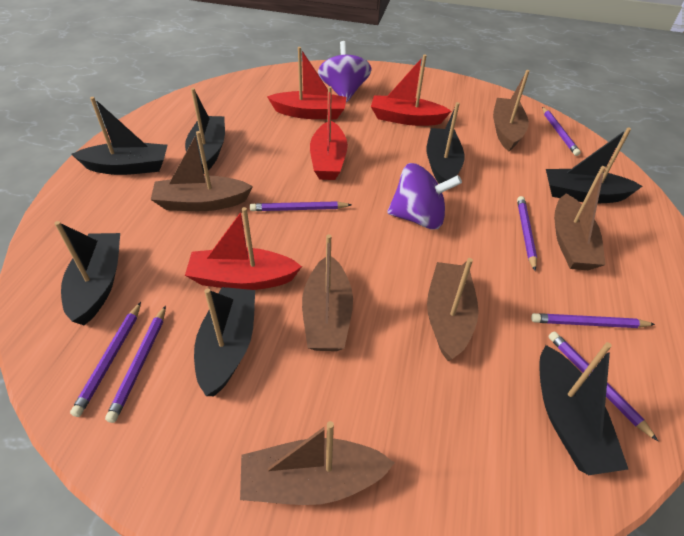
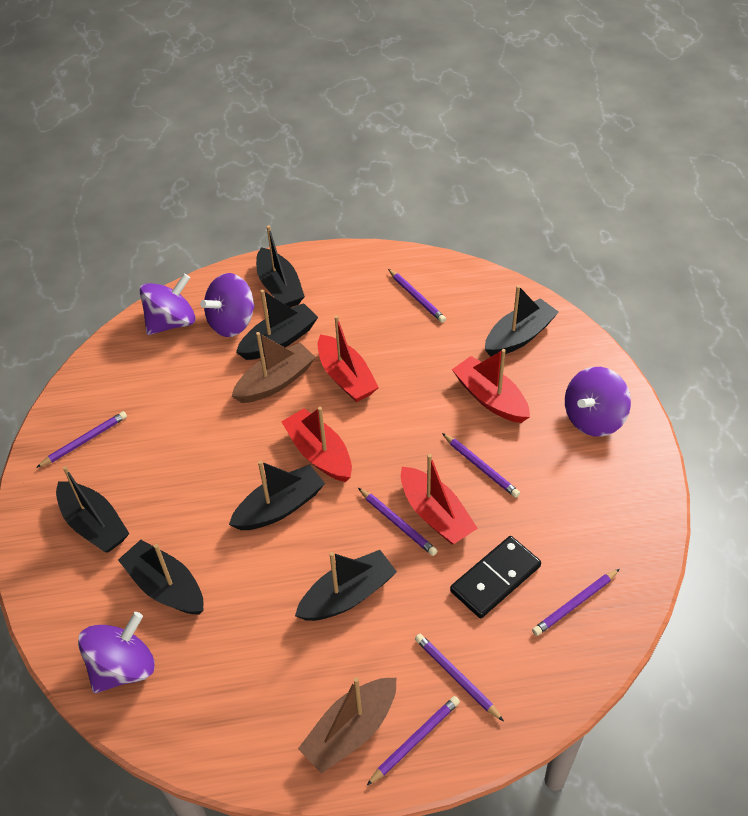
black domino: 0 -> 1
brown boat: 6 -> 2
purple spinning top: 2 -> 4

